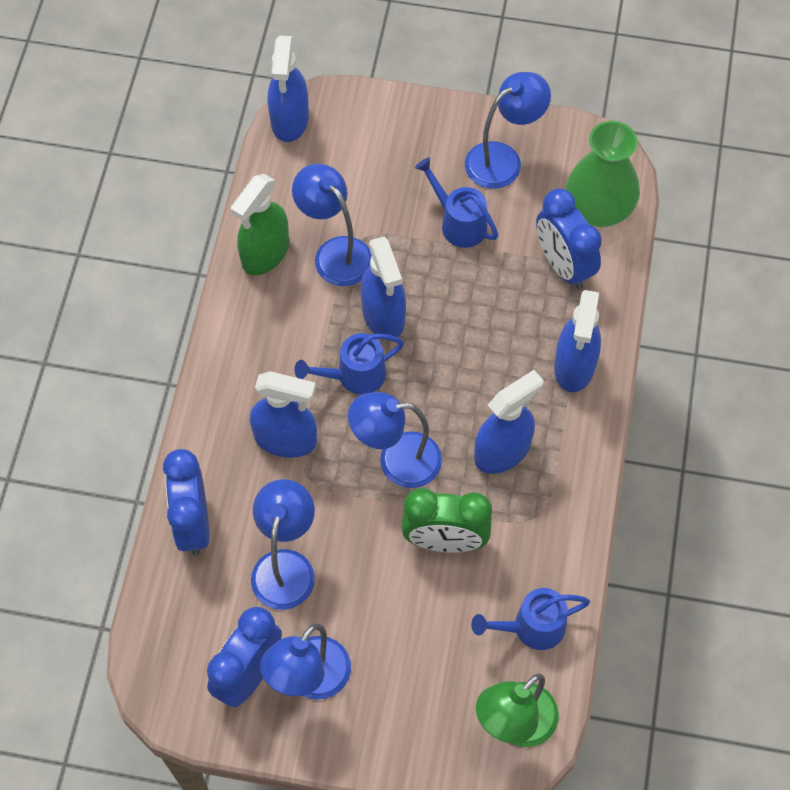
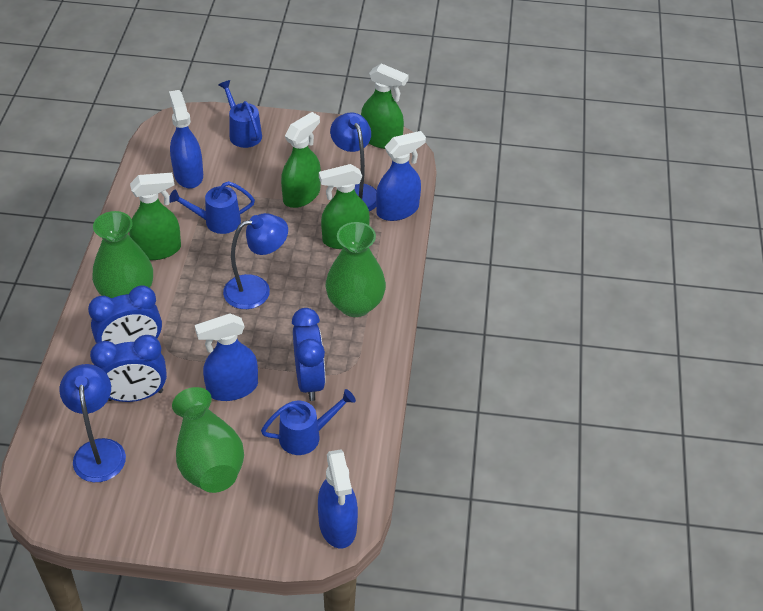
blue lamp: 5 -> 3
blue spray bottle: 5 -> 4
green clock: 1 -> 0
green lamp: 1 -> 0
green spray bottle: 1 -> 4
green vase: 1 -> 3

